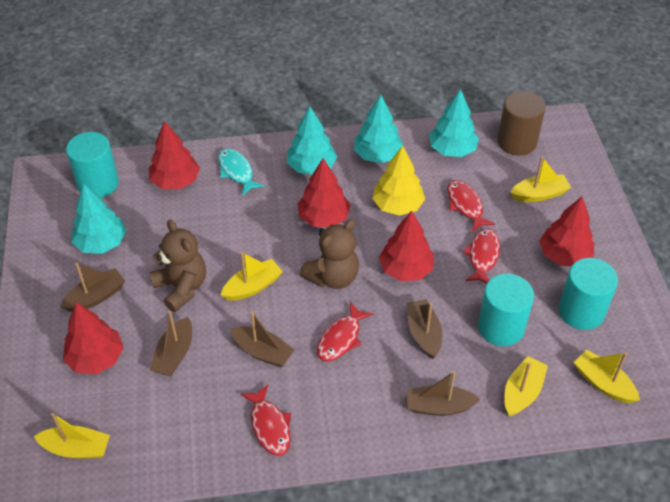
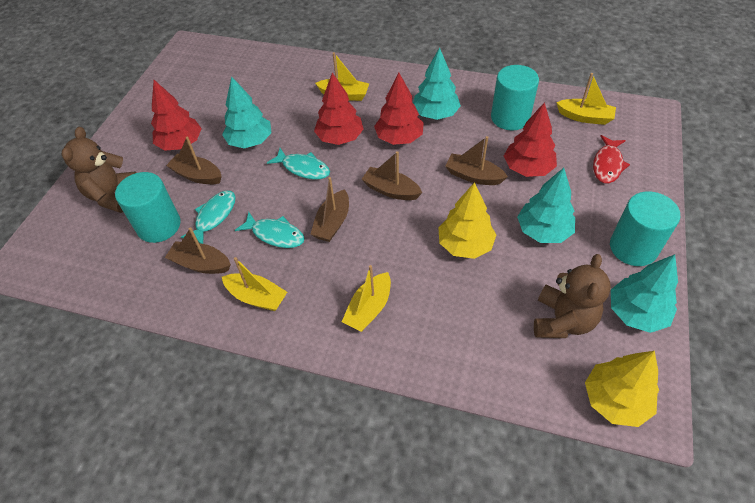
brown cylinder: 1 -> 0
red fish: 4 -> 1
red tree: 5 -> 4
turquoise fish: 1 -> 3
yellow boat: 5 -> 4
yellow tree: 1 -> 2

